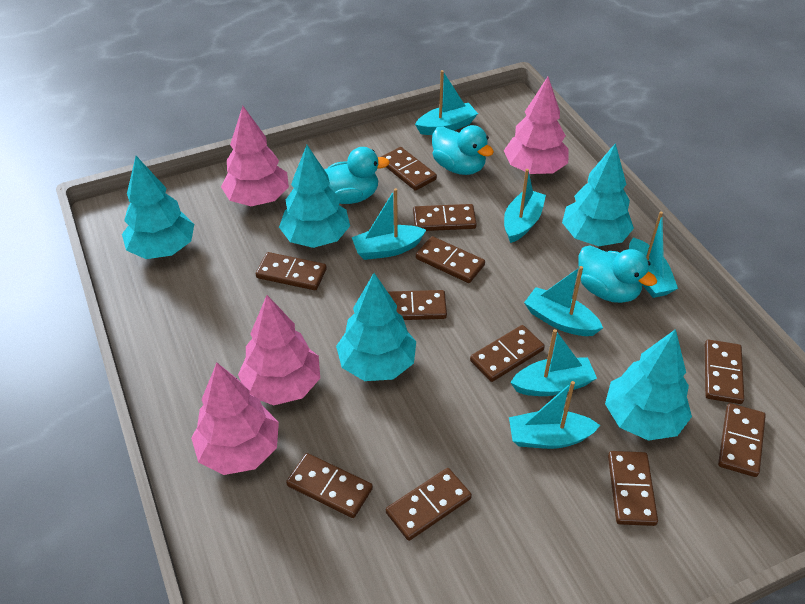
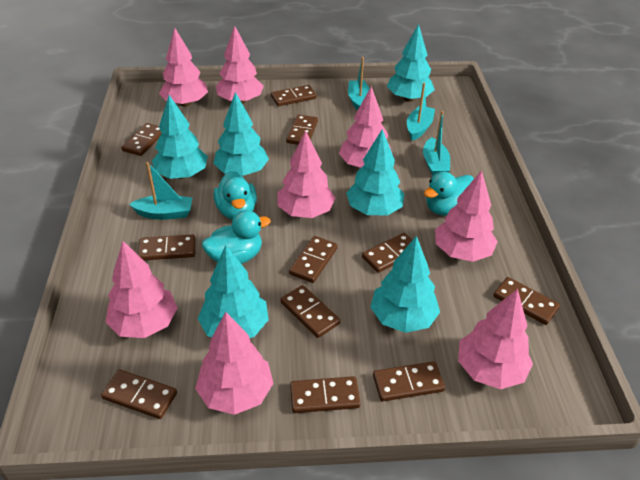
pink tree: 4 -> 8
turquoise boat: 7 -> 4
turquoise tree: 5 -> 6

